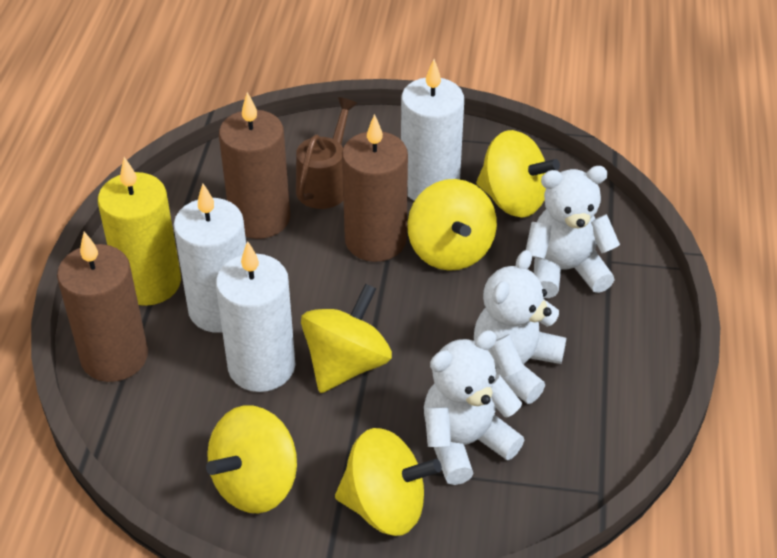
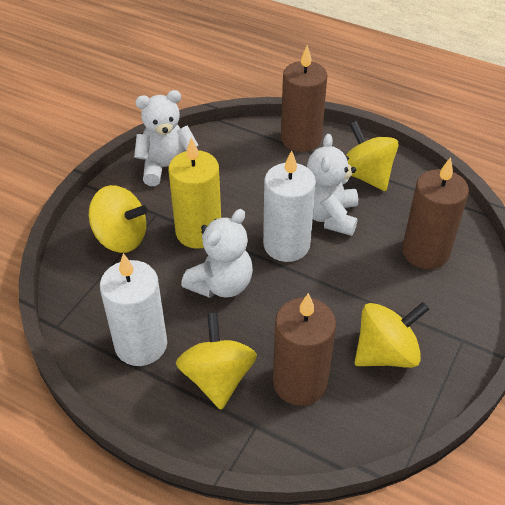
brown watering can: 1 -> 0
white candle: 3 -> 2
yellow spinning top: 5 -> 4

